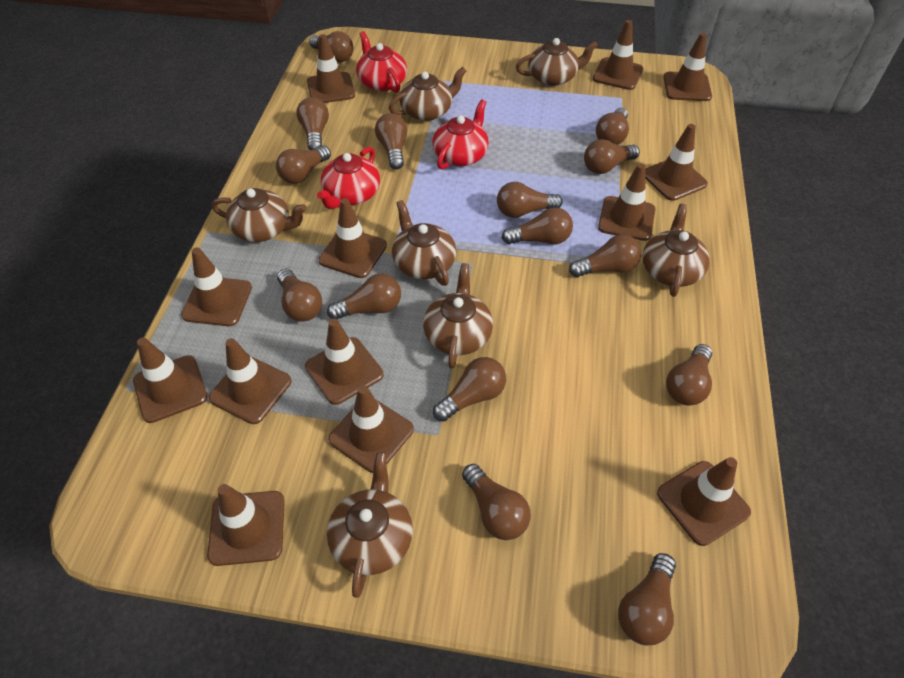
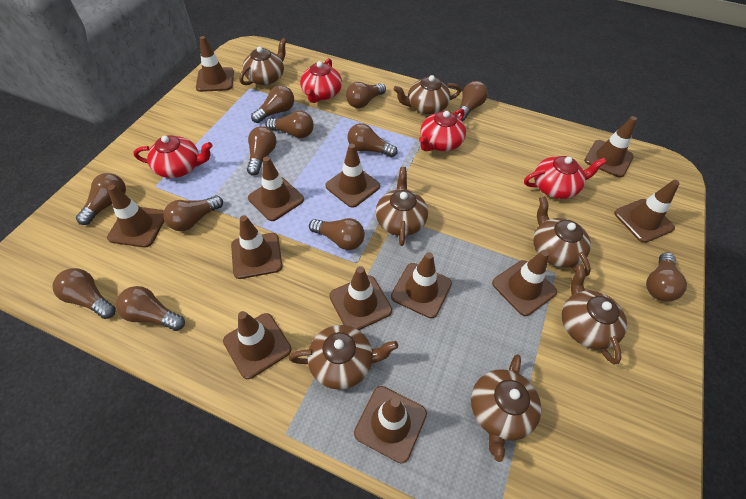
brown light bulb: 15 -> 12
brown traffic cone: 13 -> 12
red teapot: 3 -> 4

